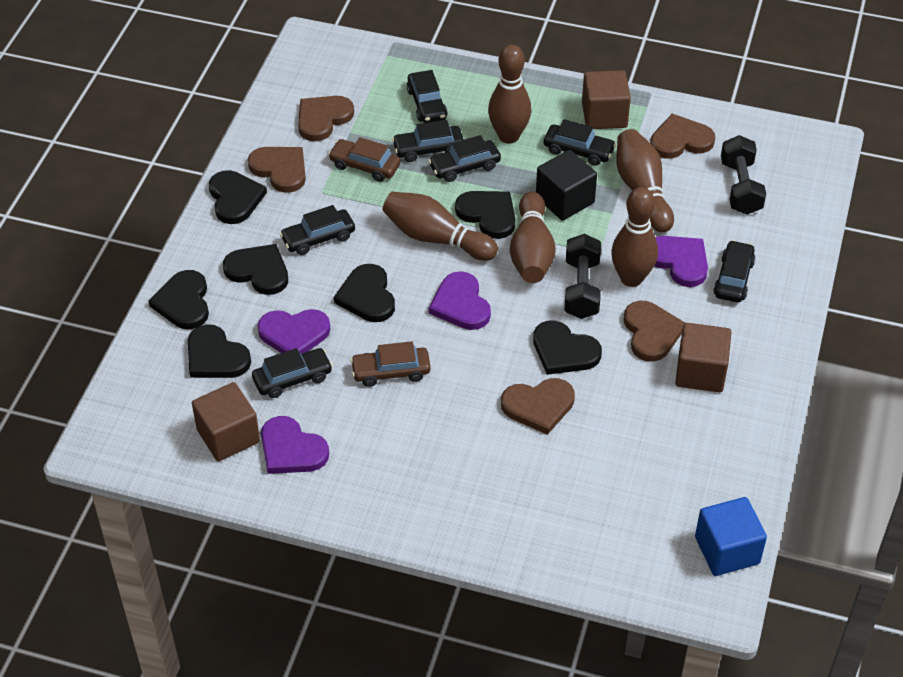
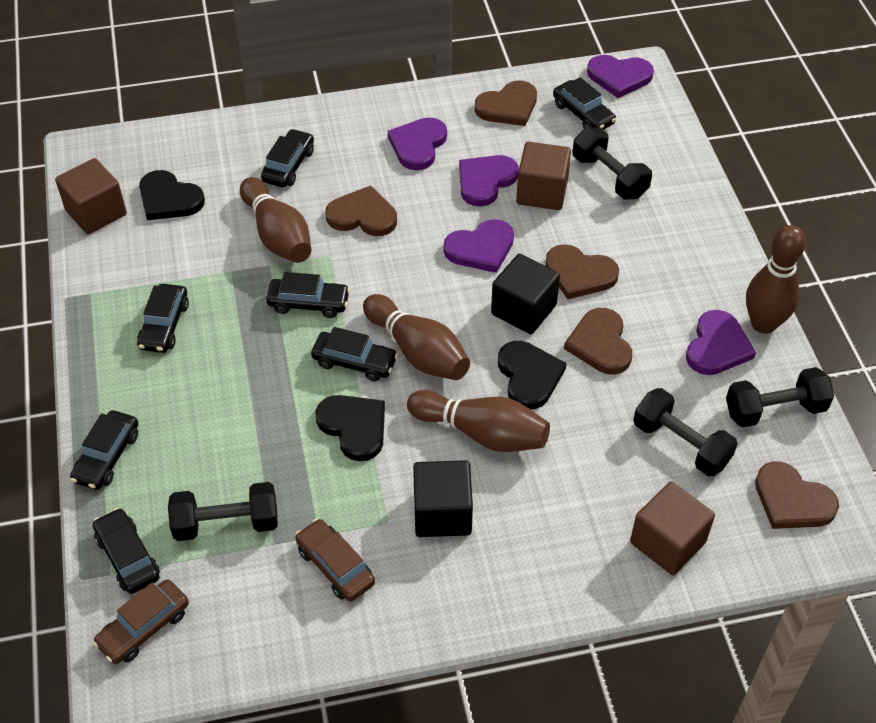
black cube: 1 -> 2
black dumbbell: 2 -> 4
black heart: 7 -> 3
blue cube: 1 -> 0
brown bowling pin: 5 -> 4
purple heart: 4 -> 5

